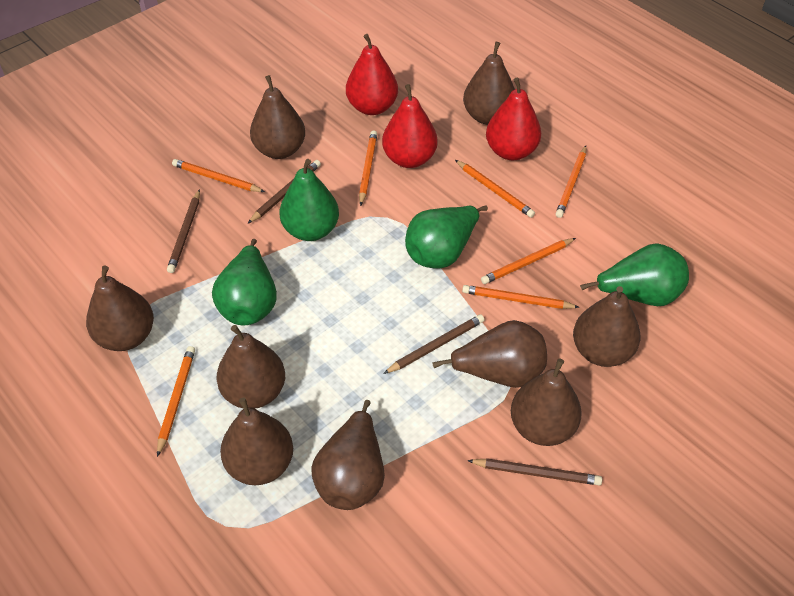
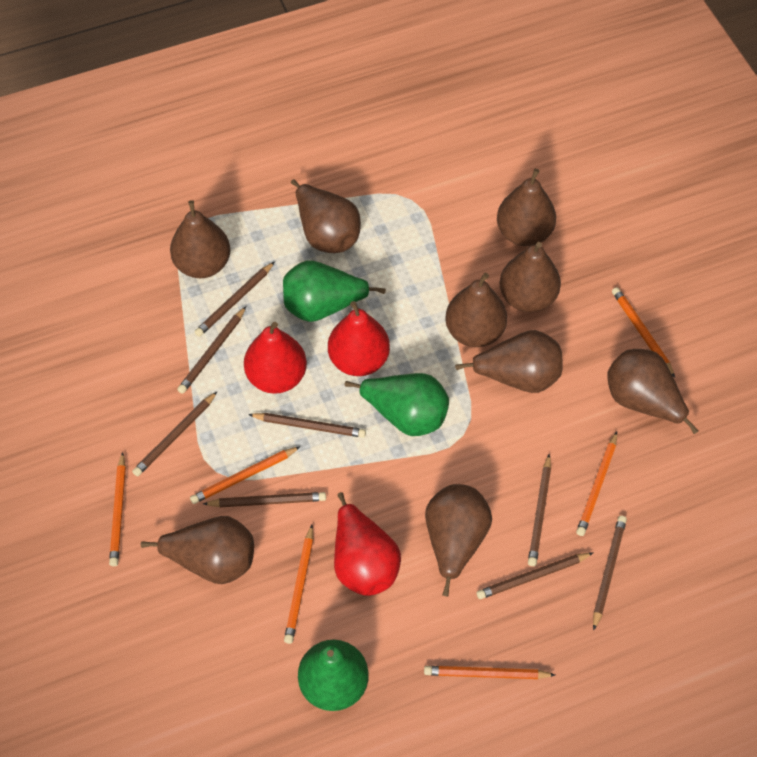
brown pencil: 4 -> 8
green pear: 4 -> 3
orange pencil: 7 -> 6

